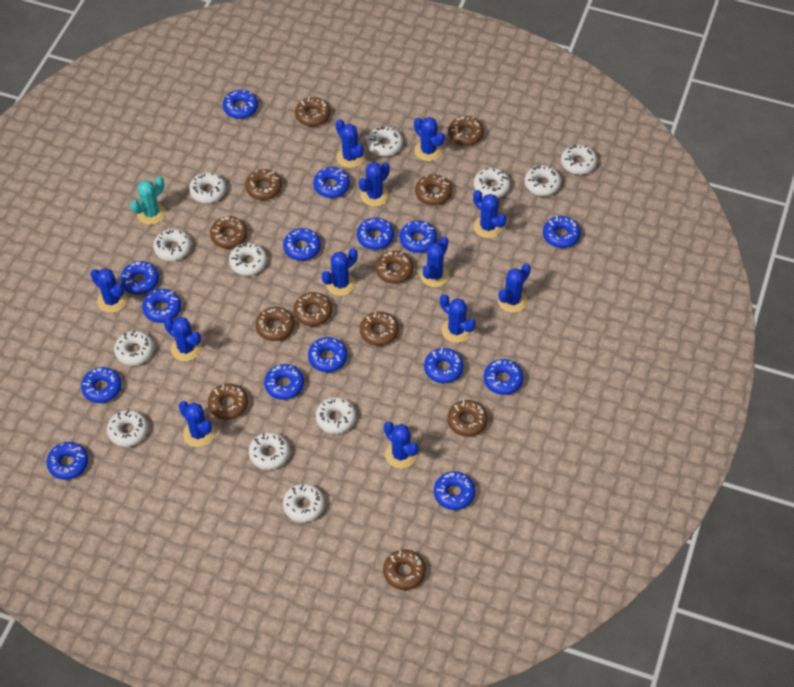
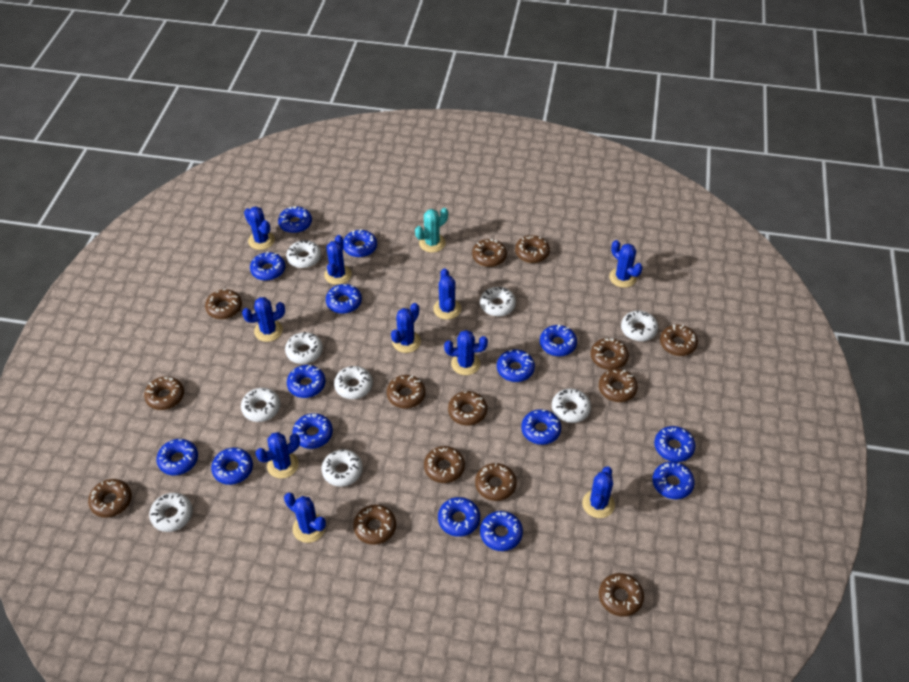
blue cactus: 12 -> 10
brown donut: 12 -> 14
white donut: 12 -> 9

